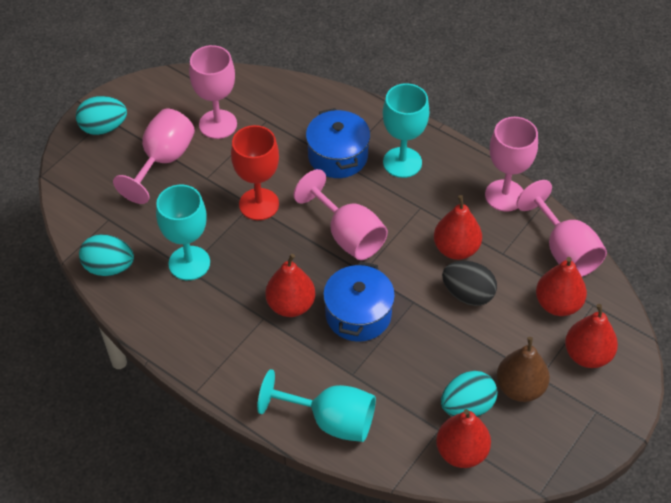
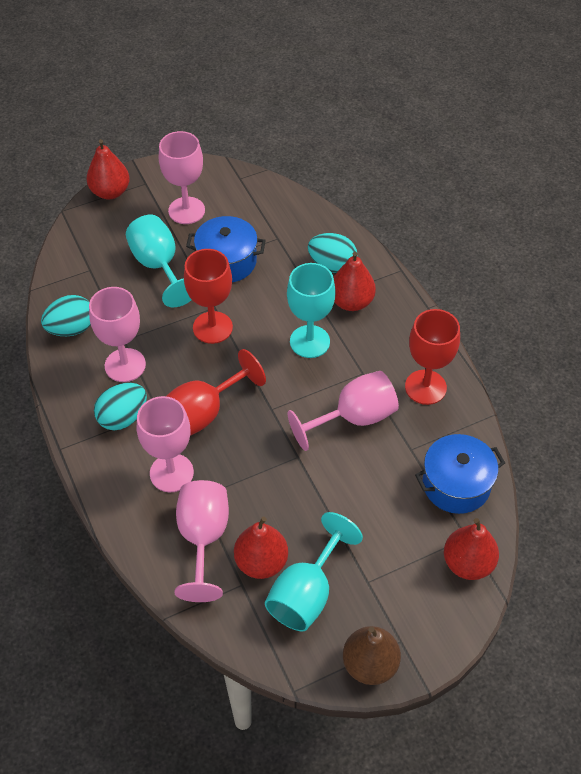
black egg: 1 -> 0
red goblet: 1 -> 3
red pear: 5 -> 4

